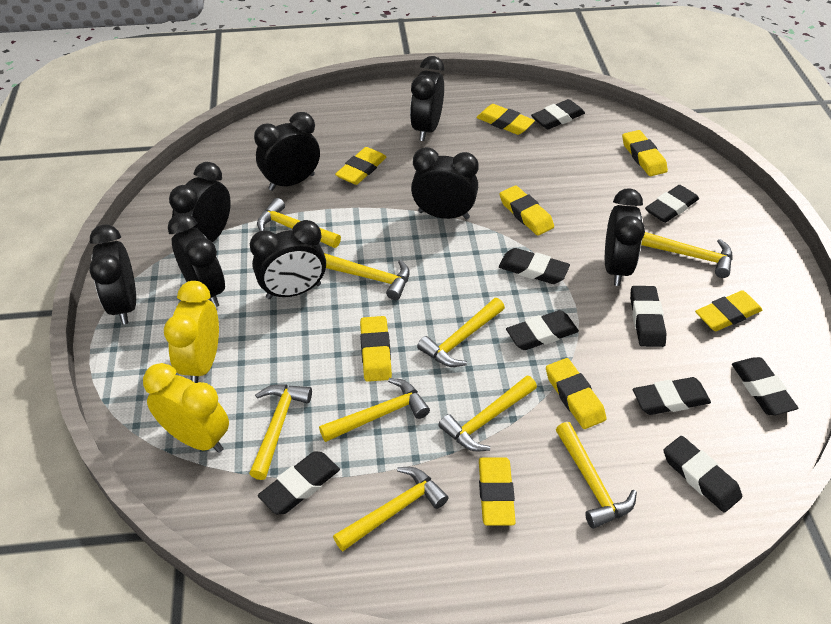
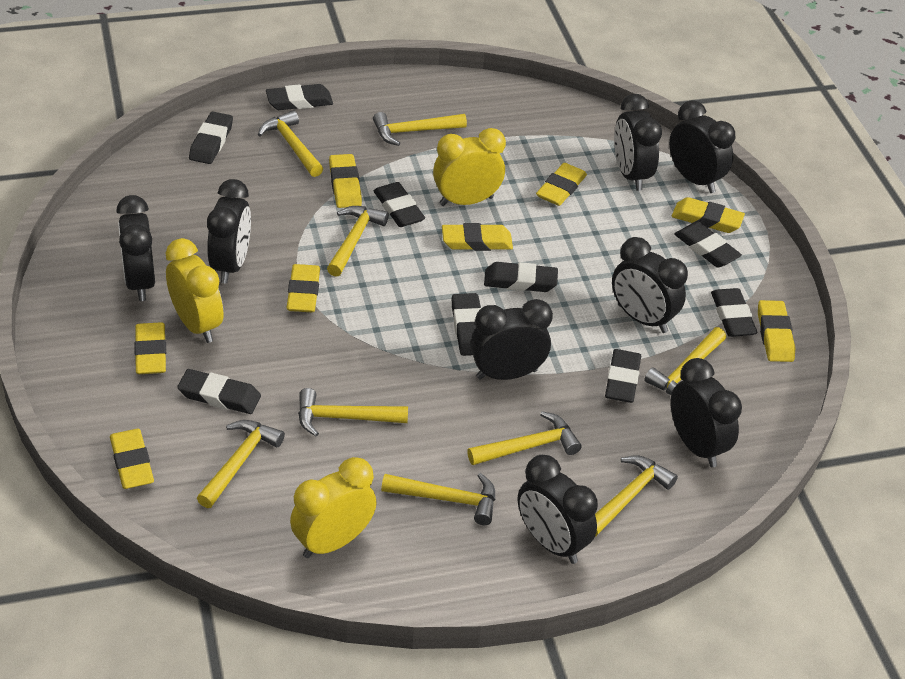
yellow clock: 2 -> 3

